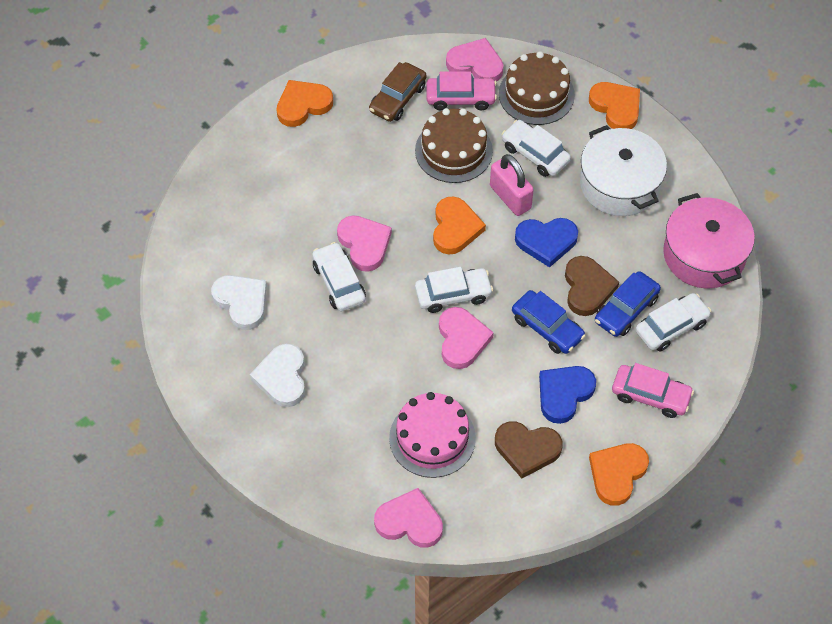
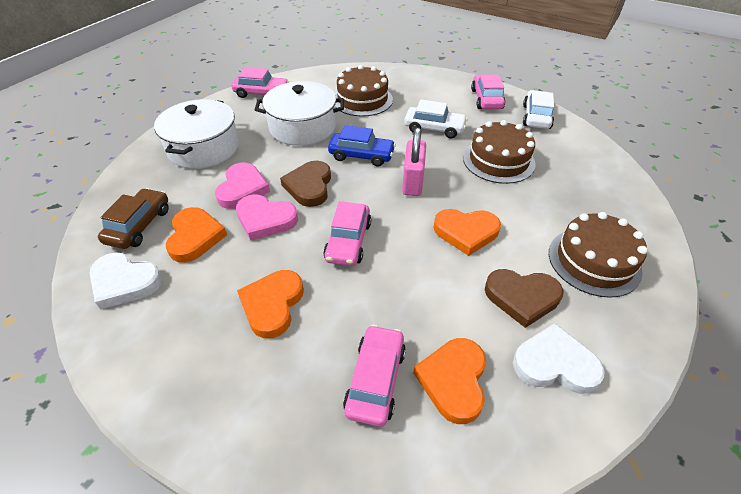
blue car: 2 -> 1
blue heart: 2 -> 0
brown cake: 2 -> 3
pink cake: 1 -> 0
pink car: 2 -> 4
pink heart: 4 -> 2
pink pot: 1 -> 0
white car: 4 -> 2
white pot: 1 -> 2

